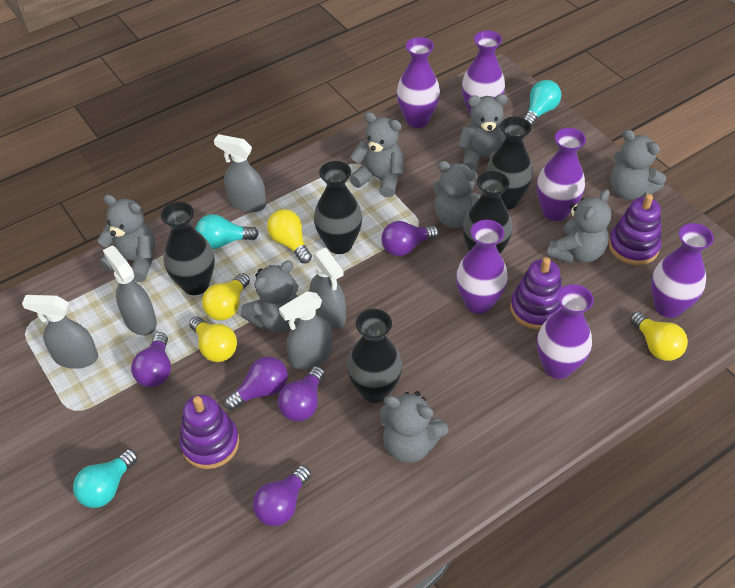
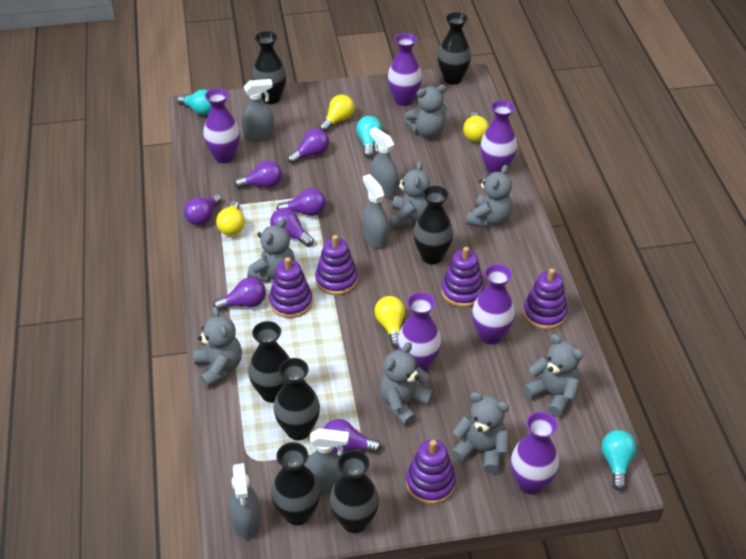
black vase: 5 -> 7
purple light bulb: 5 -> 7
purple stacking toy: 3 -> 5

